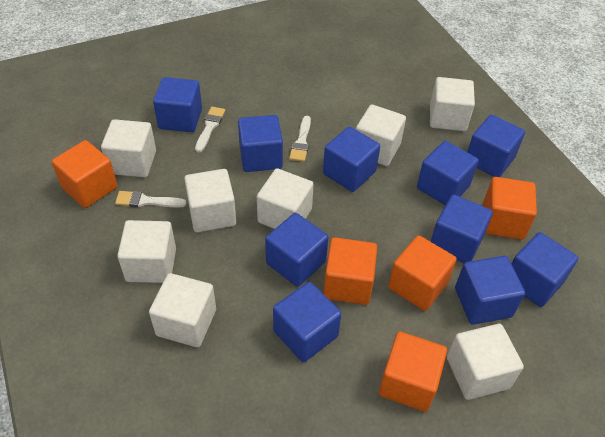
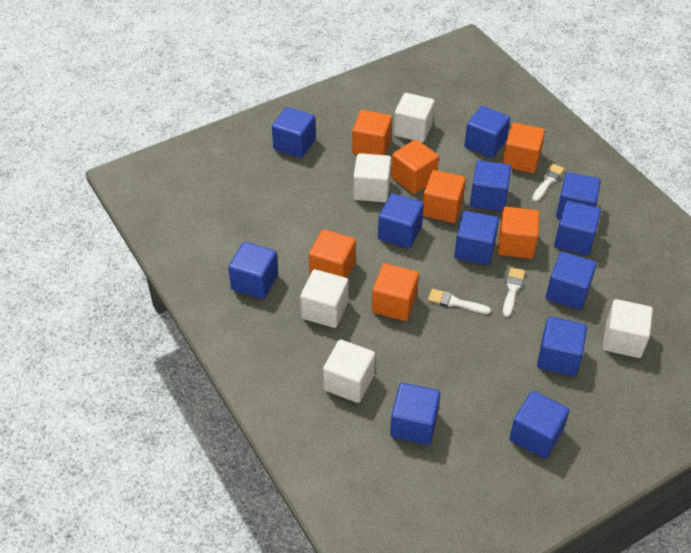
blue cube: 10 -> 12
orange cube: 5 -> 7
white cube: 8 -> 5

